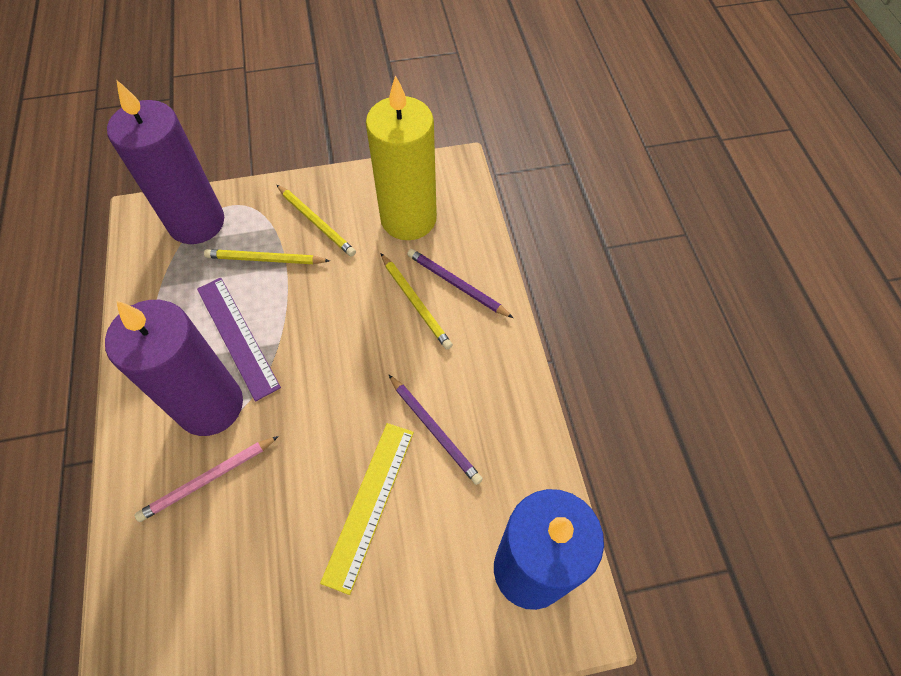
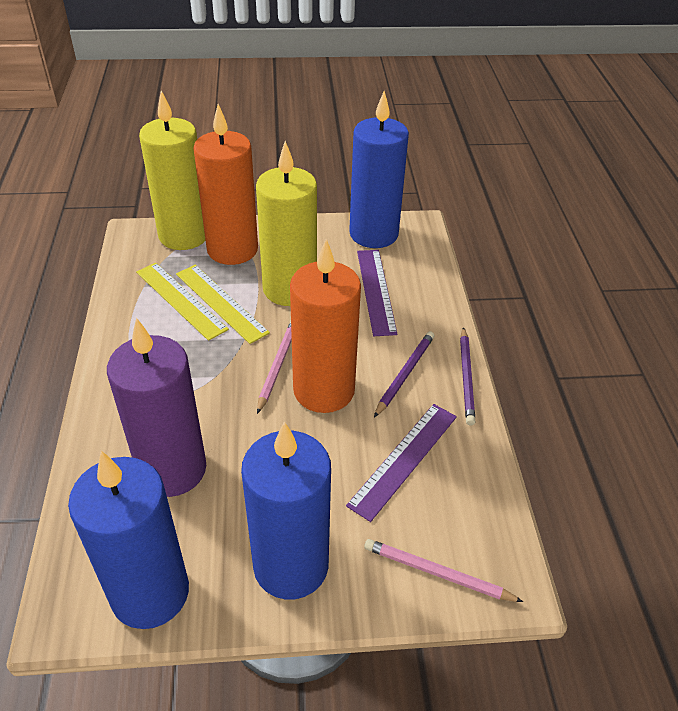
blue candle: 1 -> 3
orange candle: 0 -> 2
pink pencil: 1 -> 2
purple candle: 2 -> 1
purple ruler: 1 -> 2
yellow candle: 1 -> 2
yellow pencil: 3 -> 0
yellow ruler: 1 -> 2

